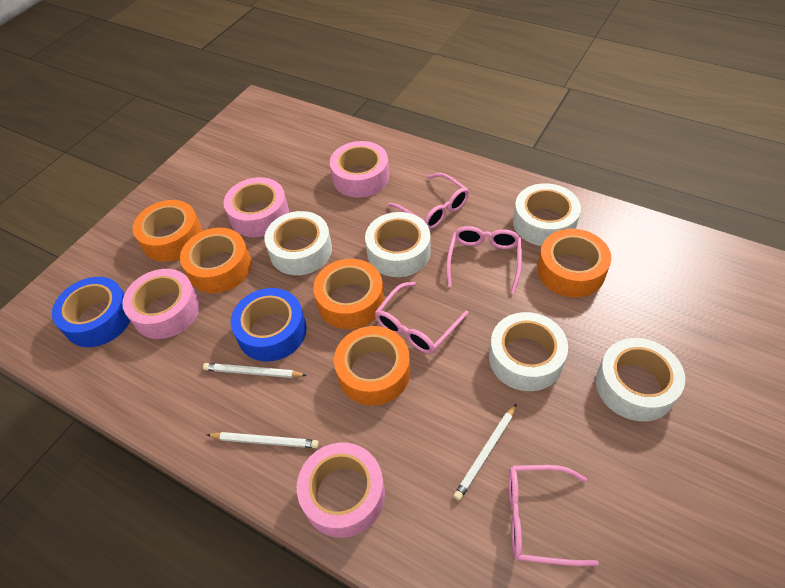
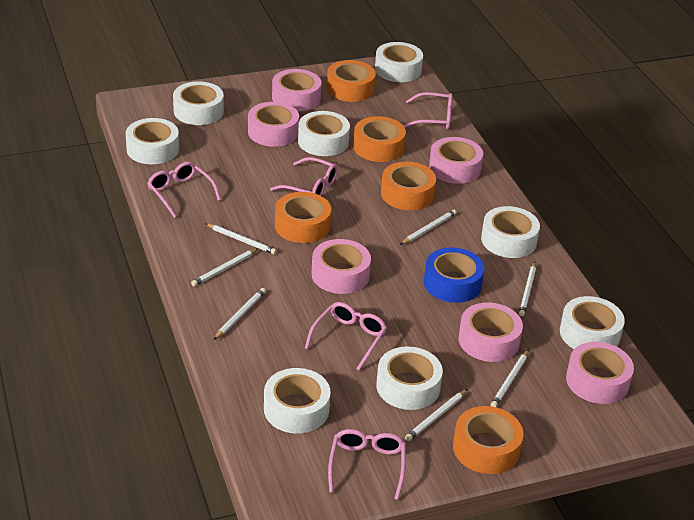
blue tape: 2 -> 1
pink glasses: 4 -> 5
pink tape: 4 -> 6
white pencil: 3 -> 7
white tape: 5 -> 8

